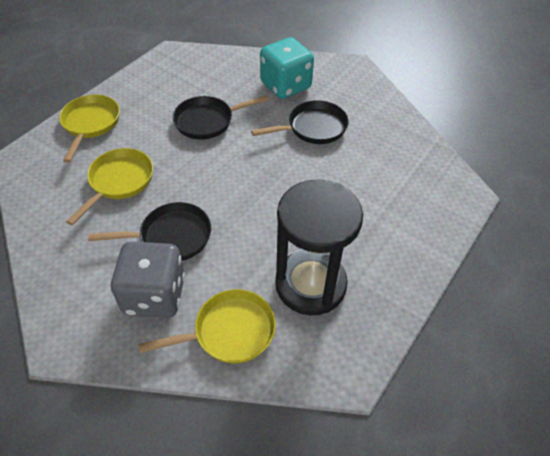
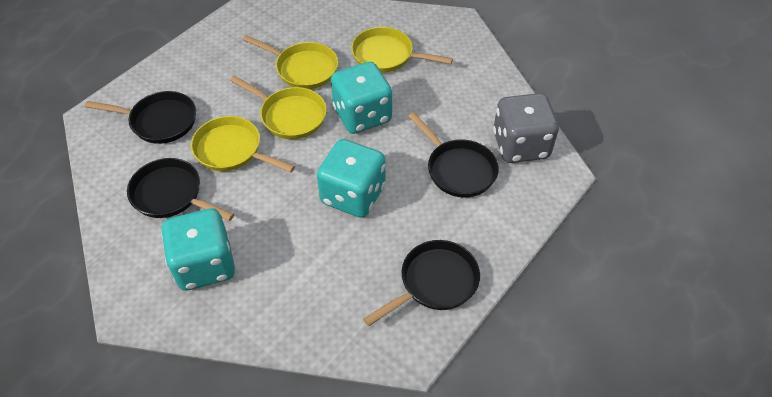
black hourglass: 1 -> 0
black pan: 3 -> 4
turquoise dice: 1 -> 3
yellow pan: 3 -> 4

